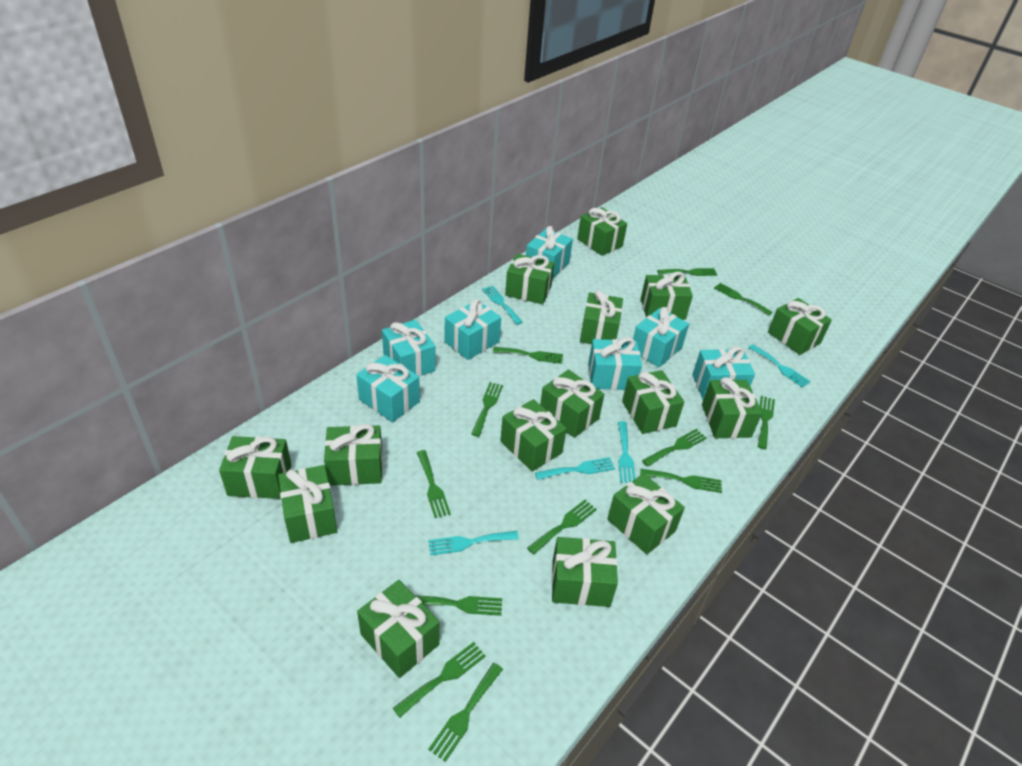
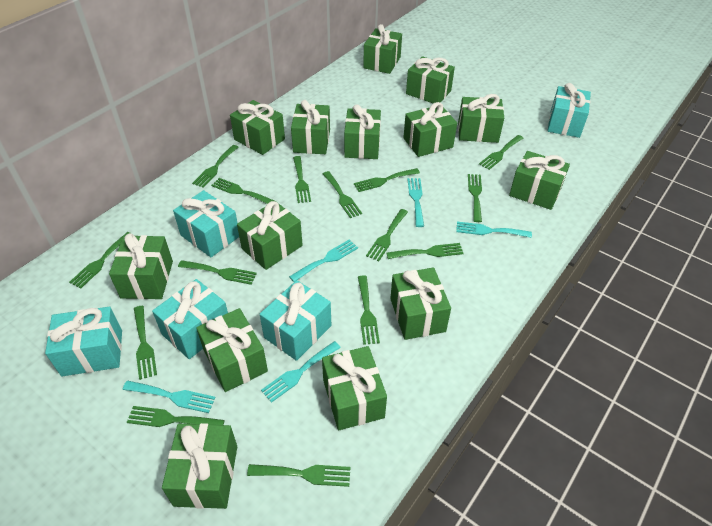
green fork: 12 -> 15
green gift: 15 -> 14
turquoise gift: 7 -> 5

